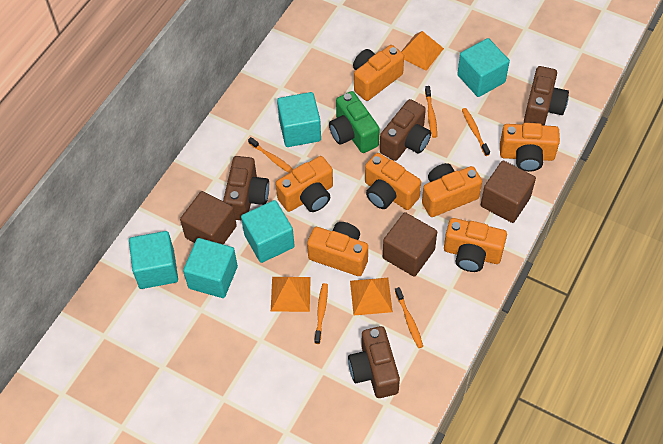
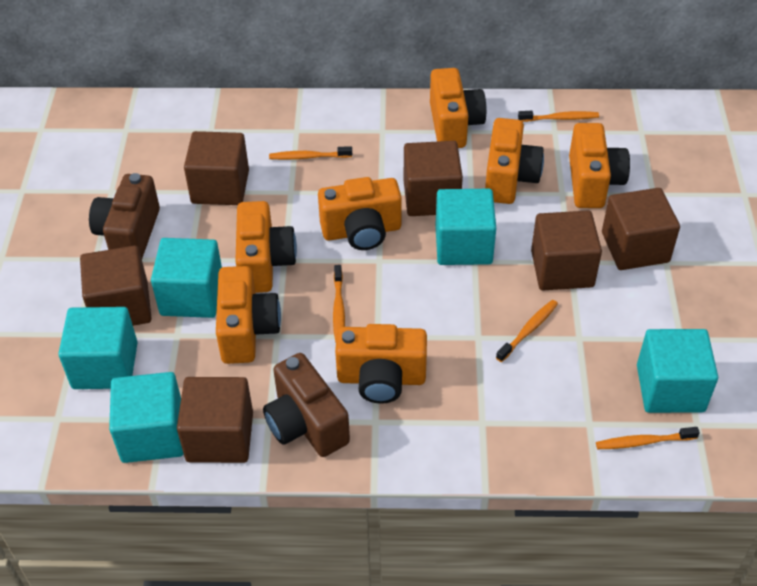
brown camera: 4 -> 2
brown cube: 3 -> 6
green camera: 1 -> 0
orange pyramid: 3 -> 0

